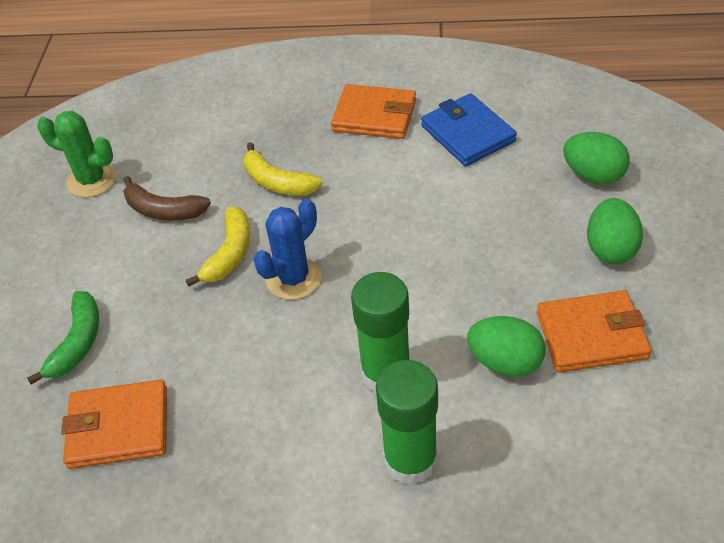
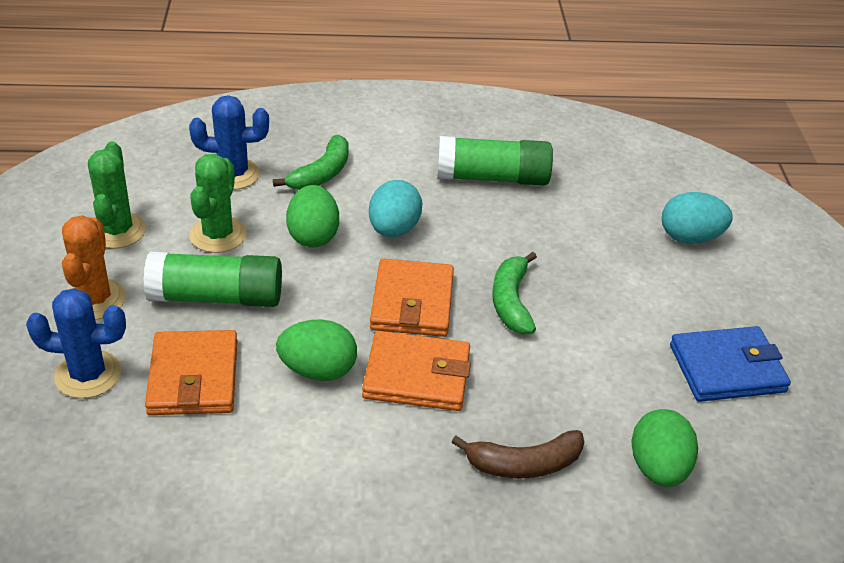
blue cactus: 1 -> 2
green banana: 1 -> 2
green cactus: 1 -> 2
orange cactus: 0 -> 1
turquoise egg: 0 -> 2
yellow banana: 2 -> 0

